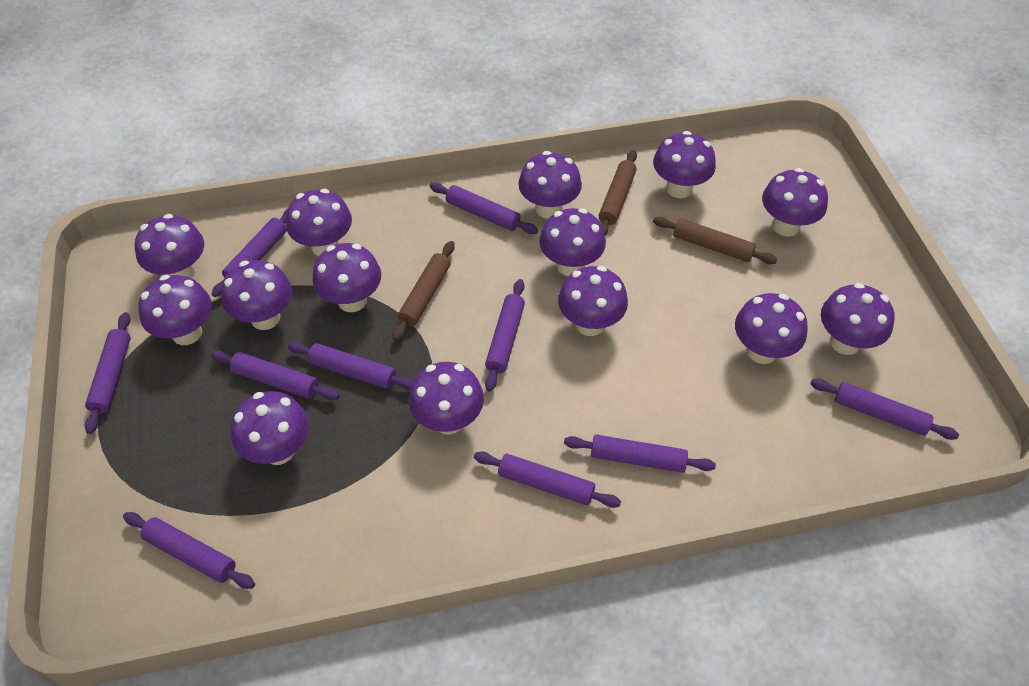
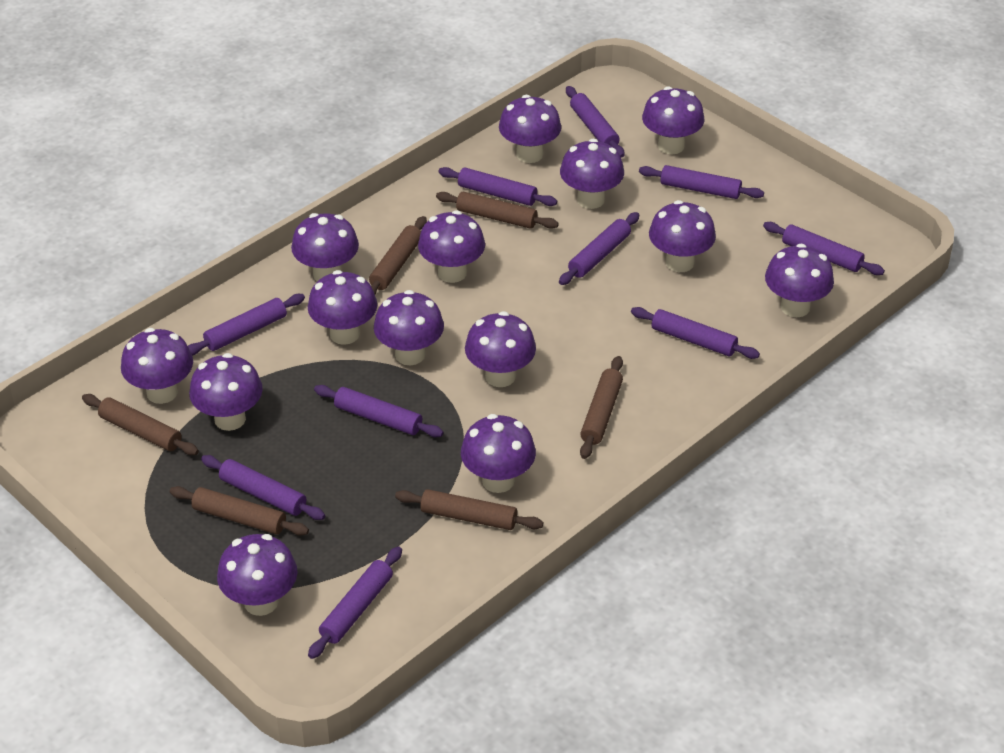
brown rolling pin: 3 -> 6

